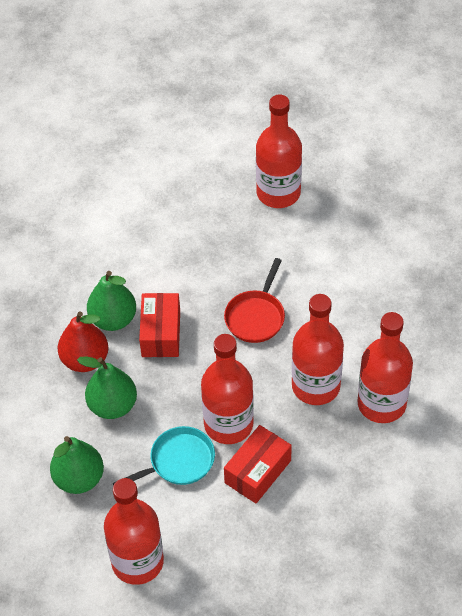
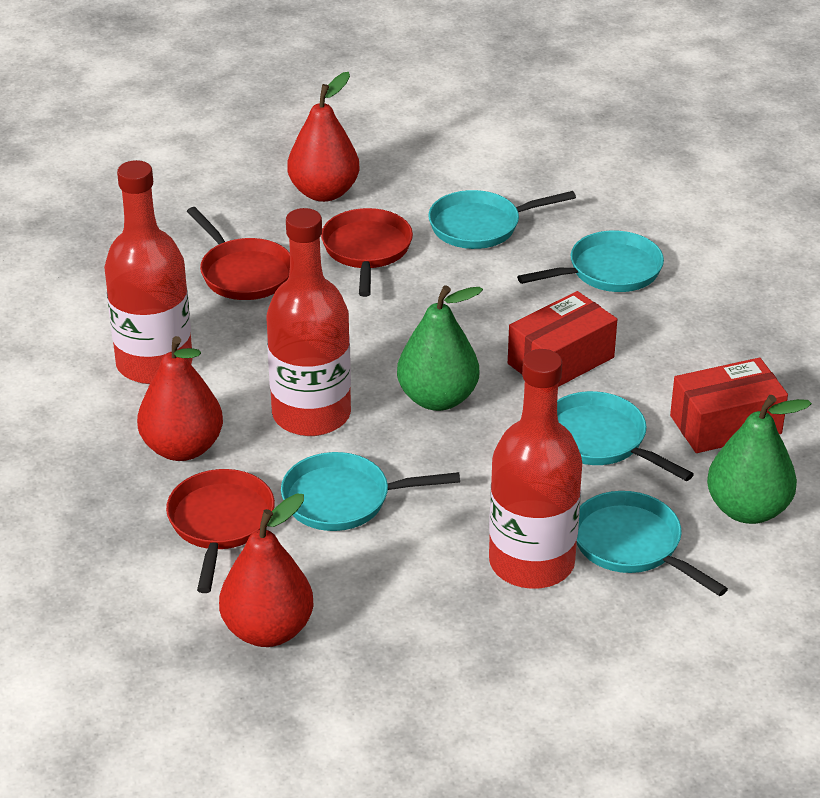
green pear: 3 -> 2
red bottle: 5 -> 3
red pan: 1 -> 3
red pear: 1 -> 3
turquoise pan: 1 -> 5

